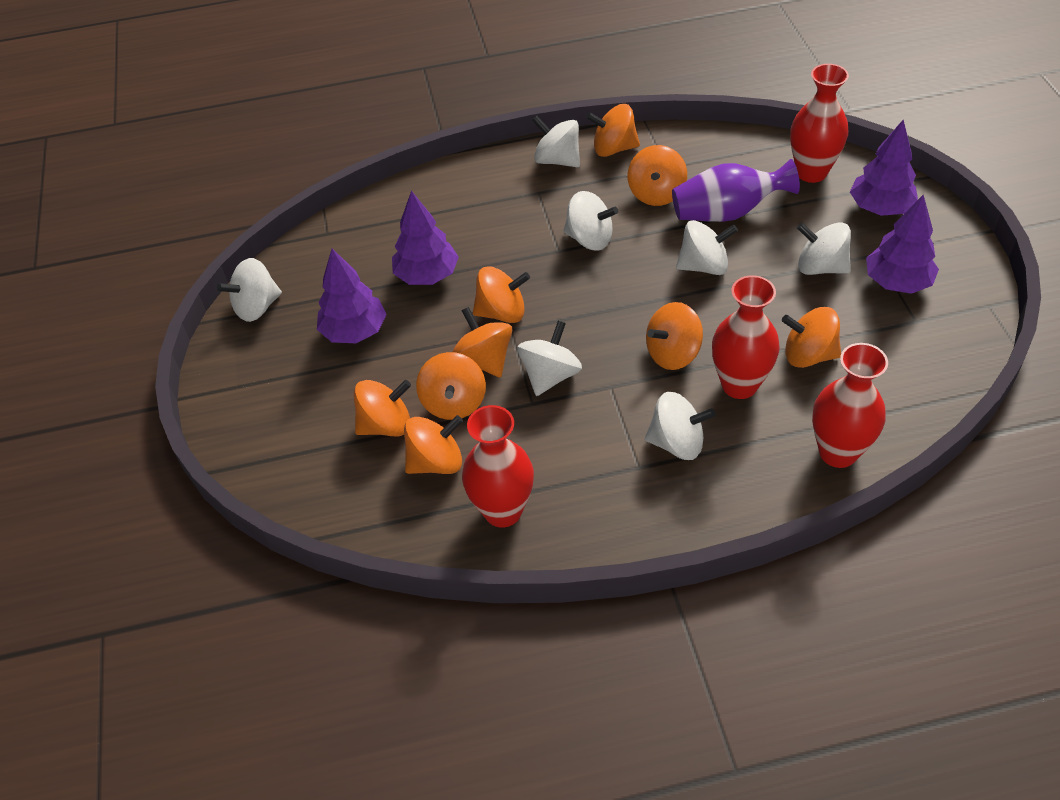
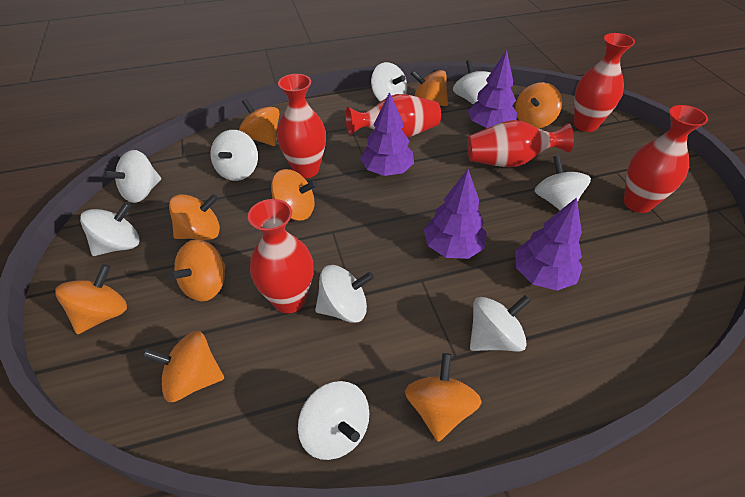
purple vase: 1 -> 0
red vase: 4 -> 6
white spinning top: 7 -> 9

